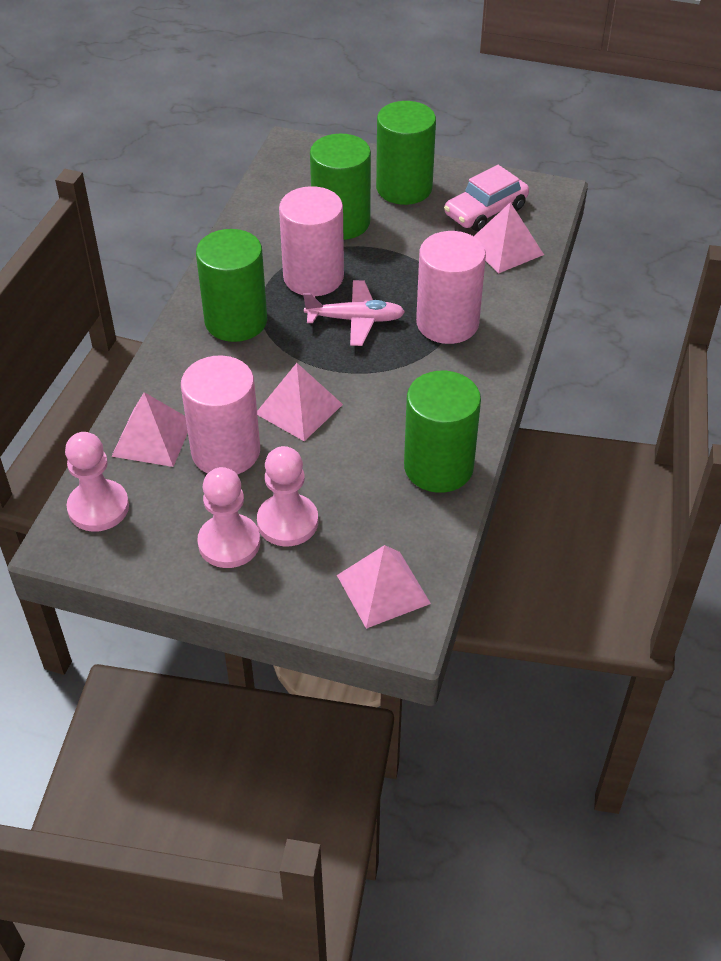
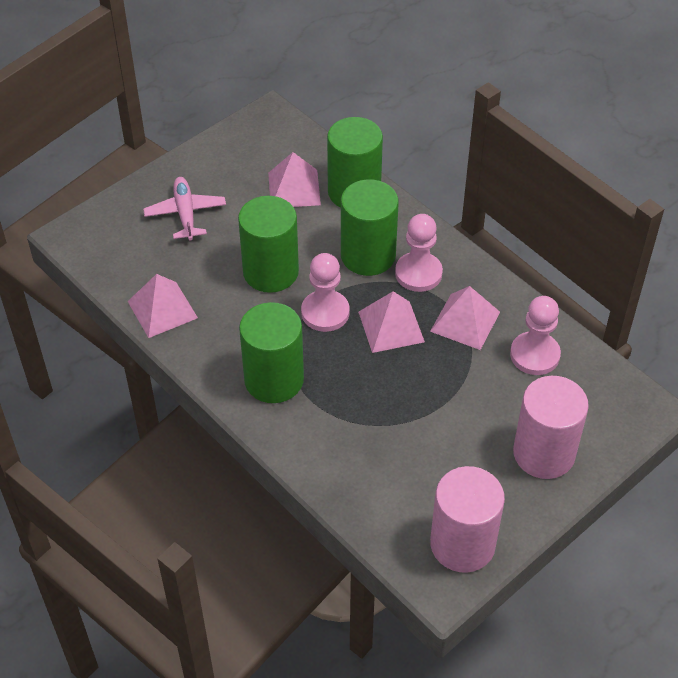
pink car: 1 -> 0
pink cylinder: 3 -> 2

